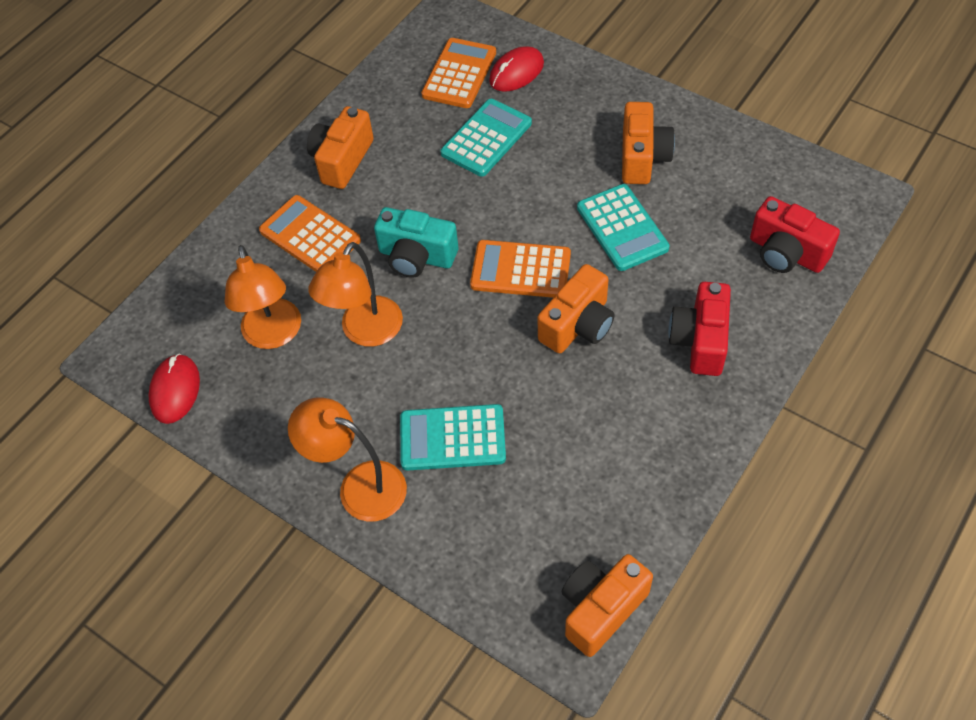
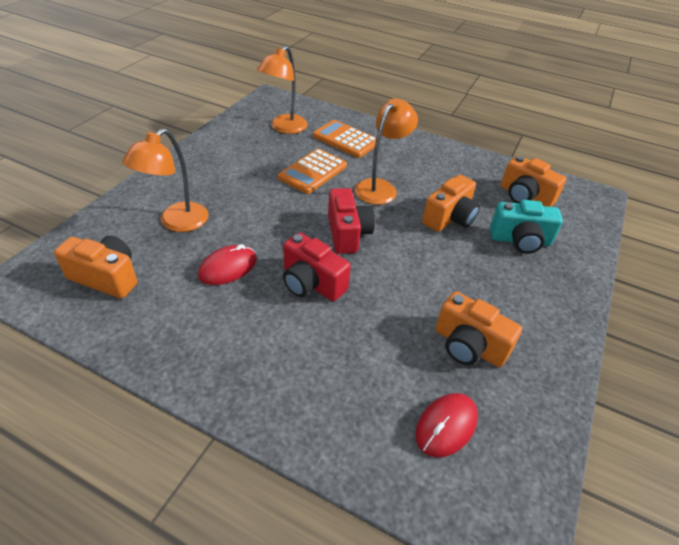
orange calculator: 3 -> 2
turquoise calculator: 3 -> 0

